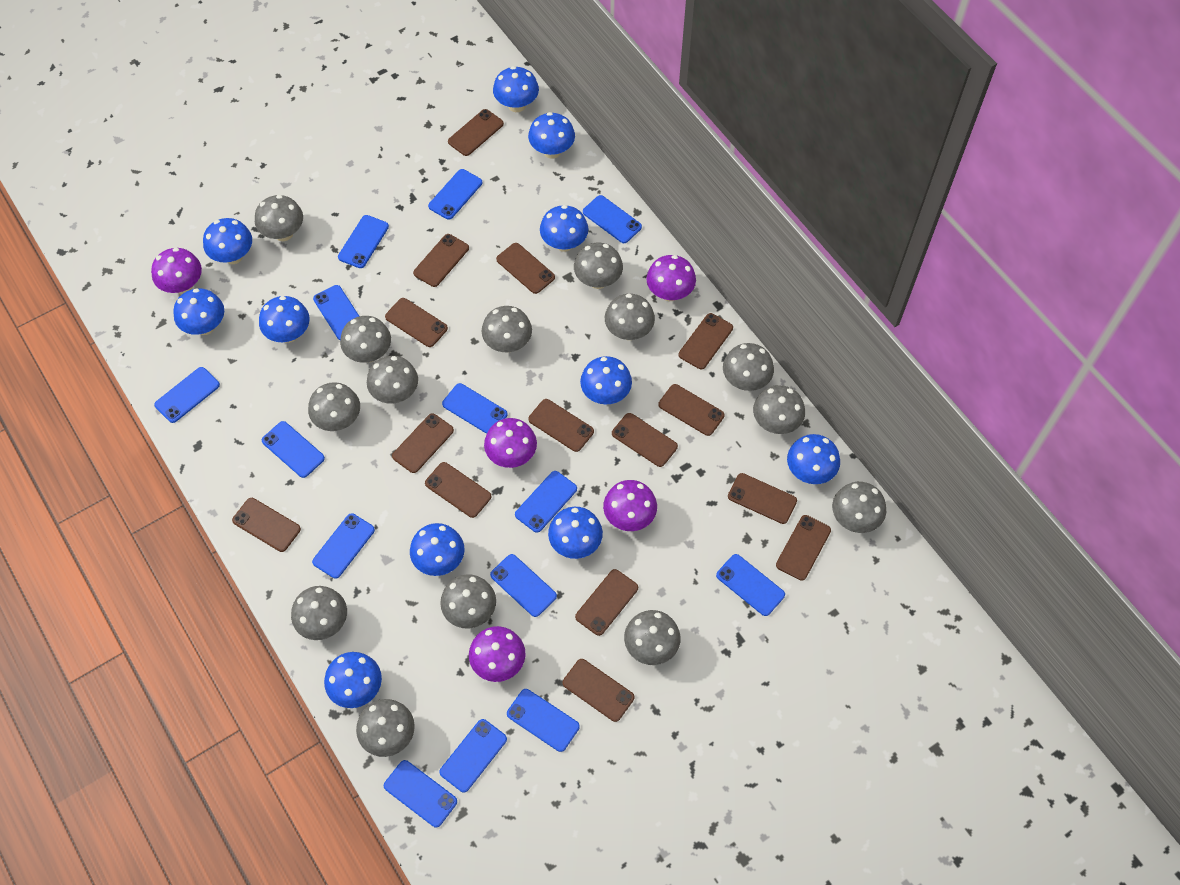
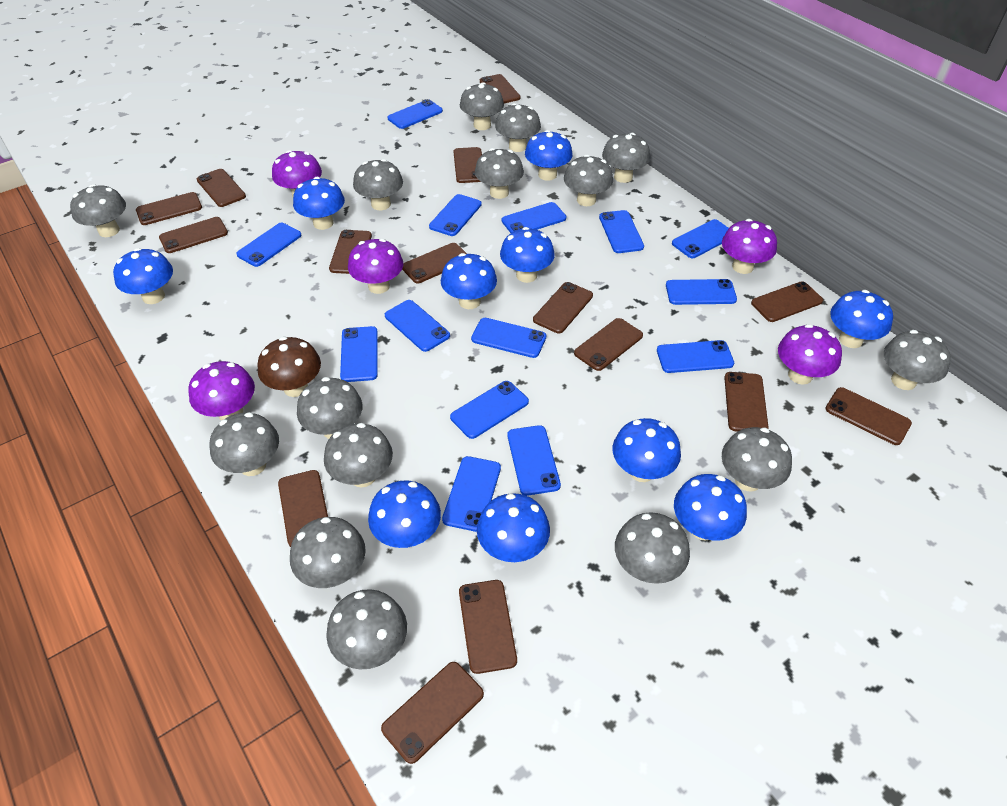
blue mushroom: 11 -> 10
brown mushroom: 0 -> 1
grey mushroom: 14 -> 15

